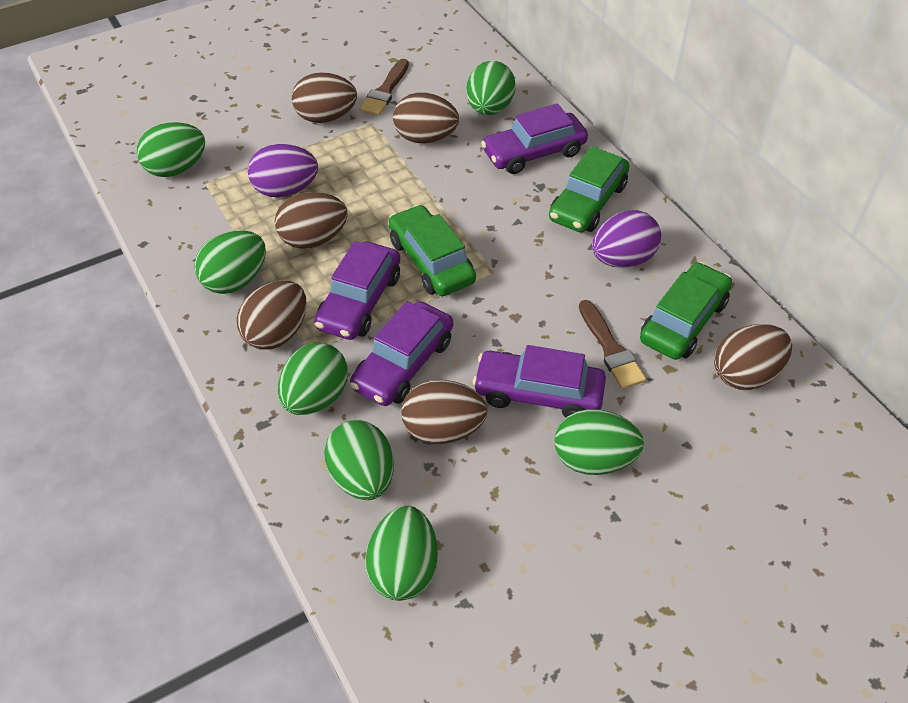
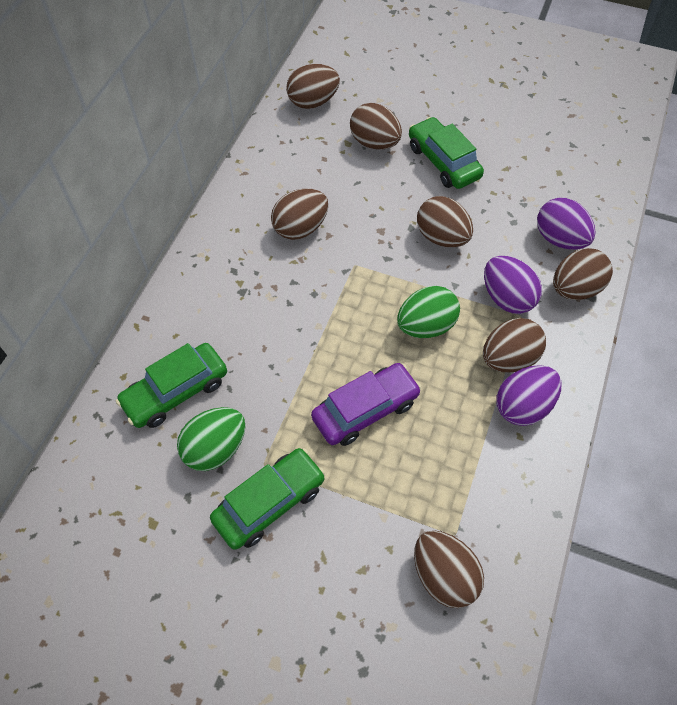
brown brush: 2 -> 0
brown egg: 6 -> 7
green egg: 7 -> 2
purple car: 4 -> 1
purple egg: 2 -> 3

